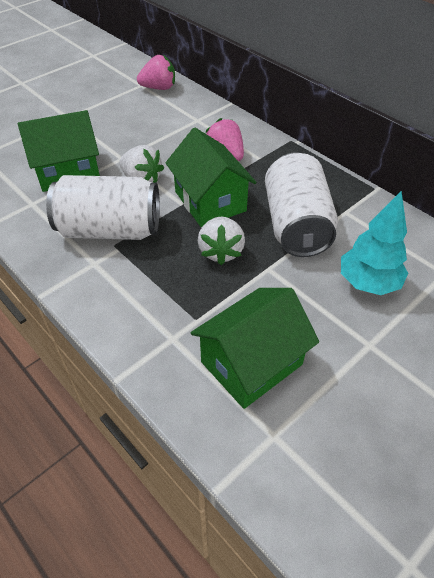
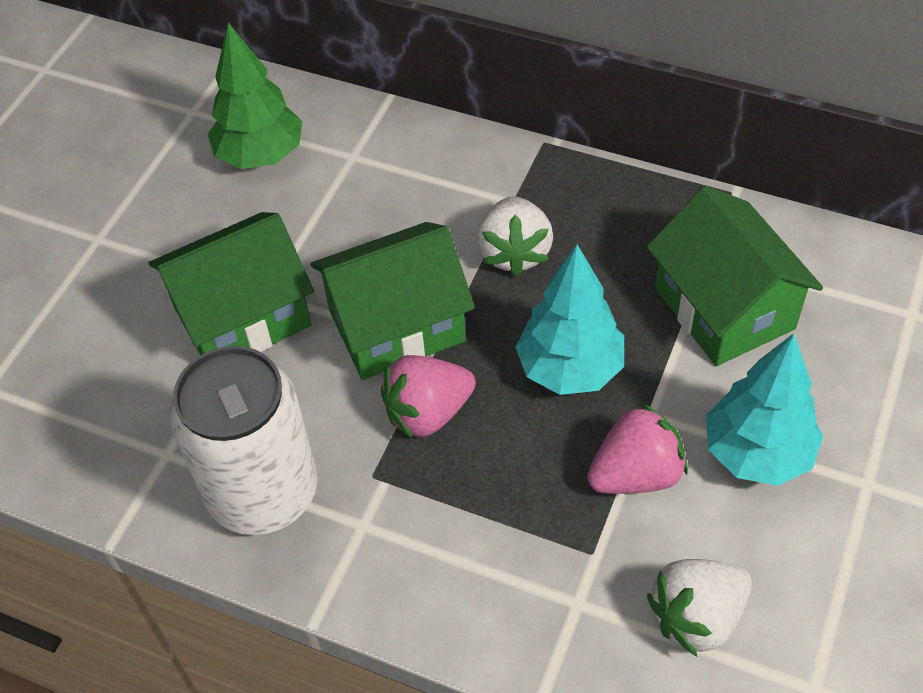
green tree: 0 -> 1
turquoise tree: 1 -> 2
white can: 2 -> 1

